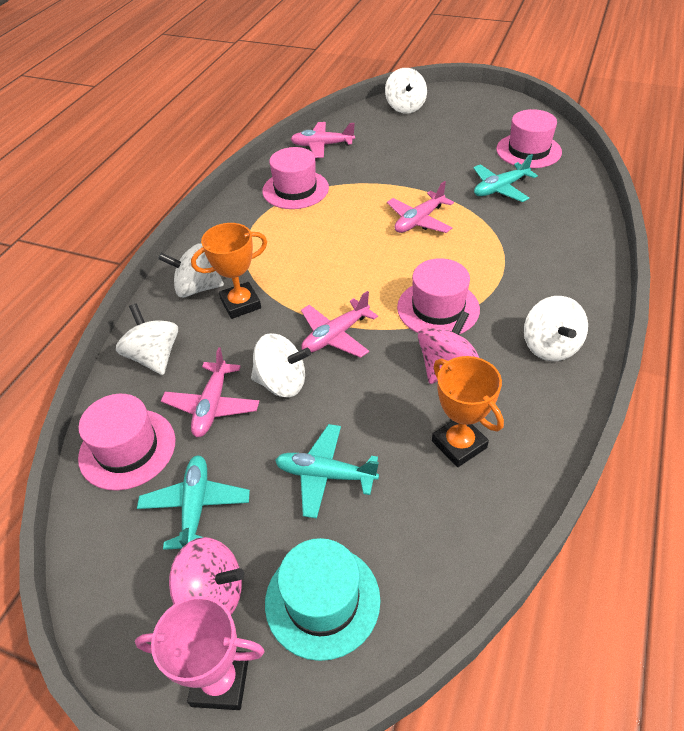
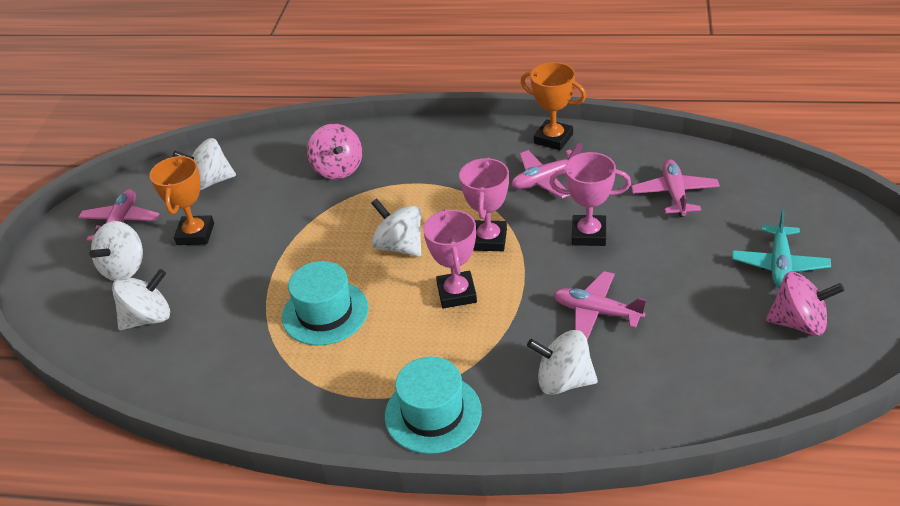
pink hat: 4 -> 0
pink trophy: 1 -> 3
turquoise hat: 1 -> 2
turquoise plane: 3 -> 1

